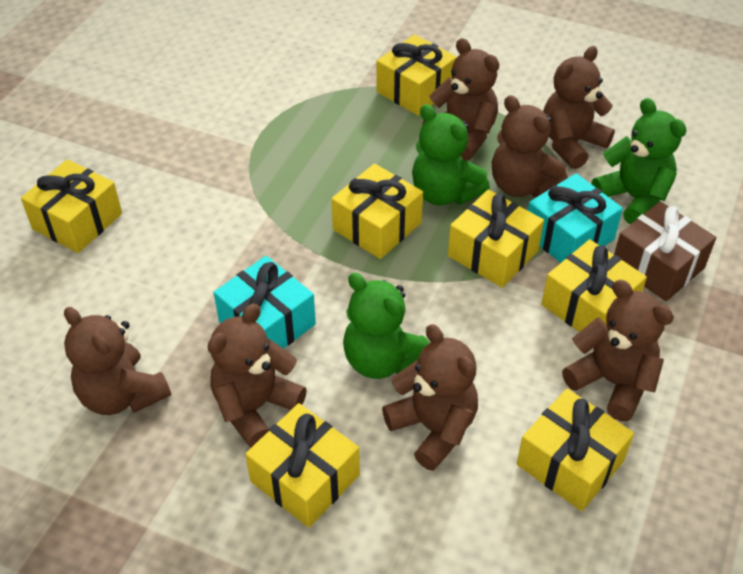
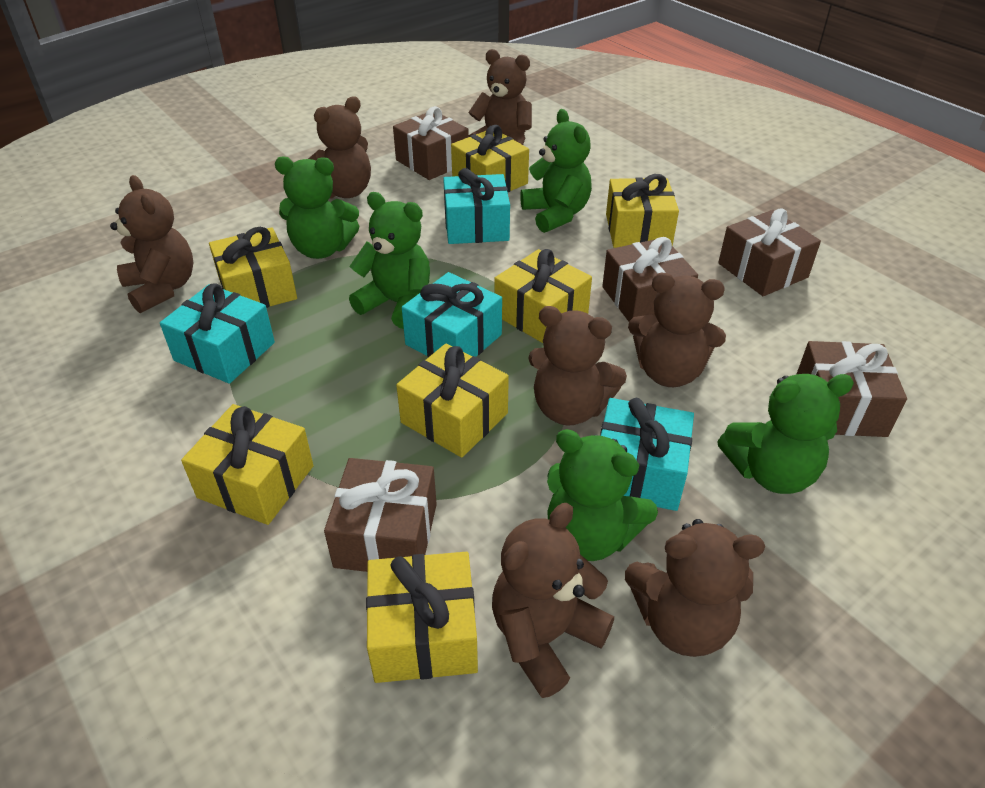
brown gift: 1 -> 5
green teddy bear: 3 -> 5
turquoise gift: 2 -> 4

